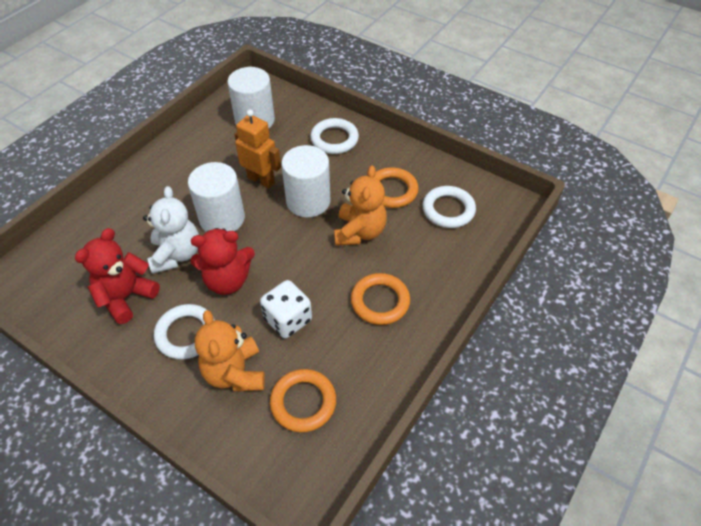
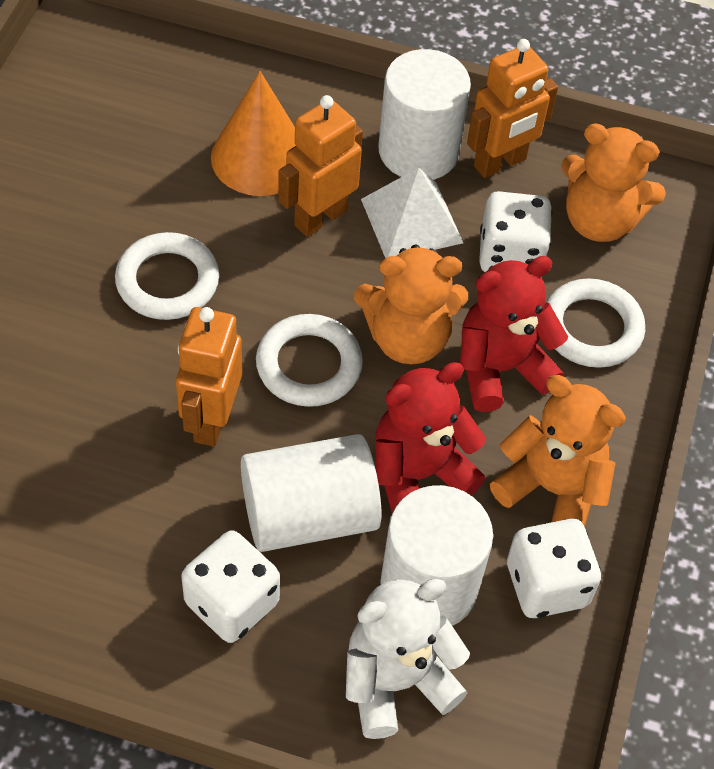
orange cone: 0 -> 1
orange ring: 3 -> 0
orange robot: 1 -> 3
orange teddy bear: 2 -> 3
white dice: 1 -> 3
white pyramid: 0 -> 1

